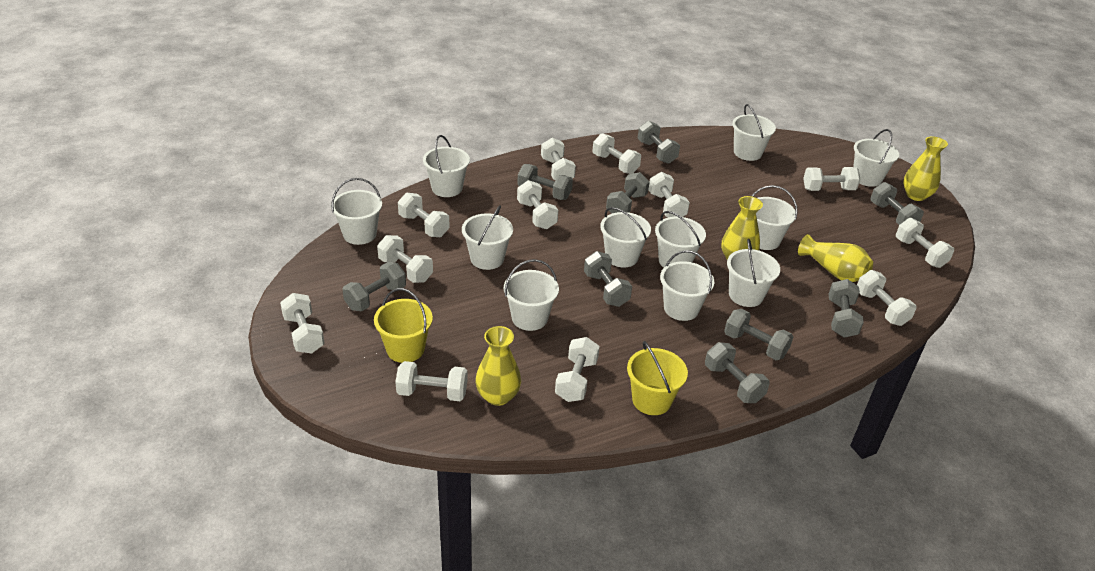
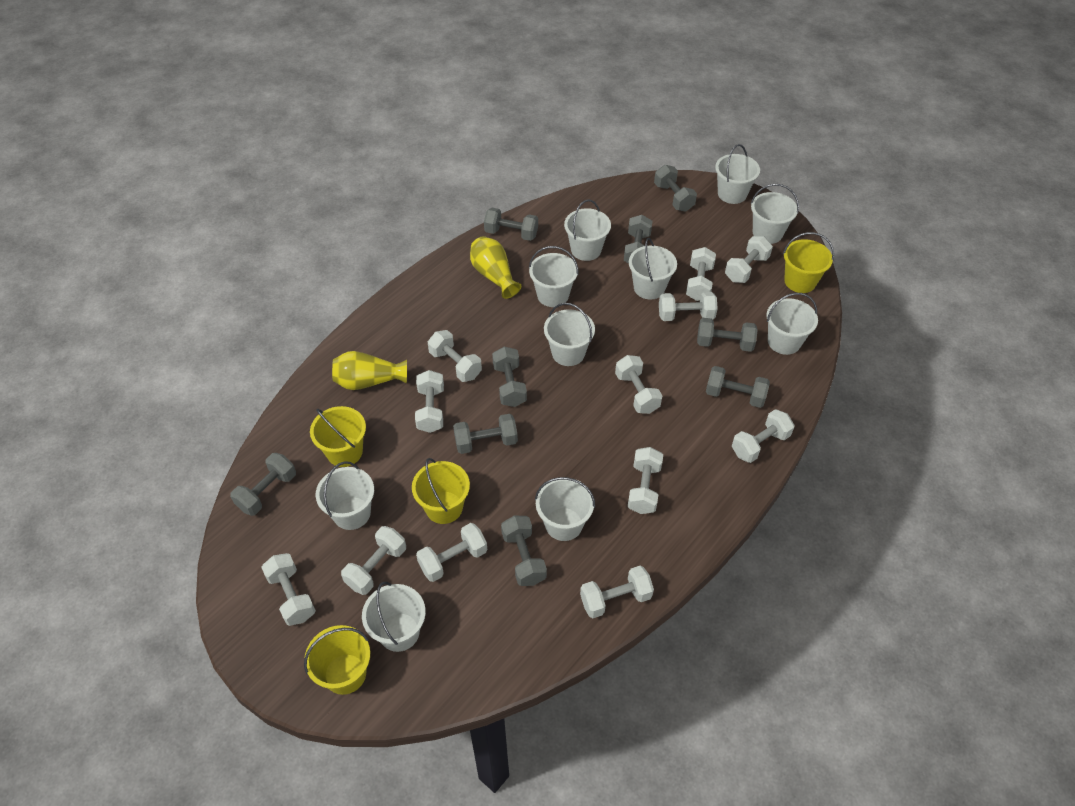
white bucket: 11 -> 10
yellow bucket: 2 -> 4
yellow vase: 4 -> 2

